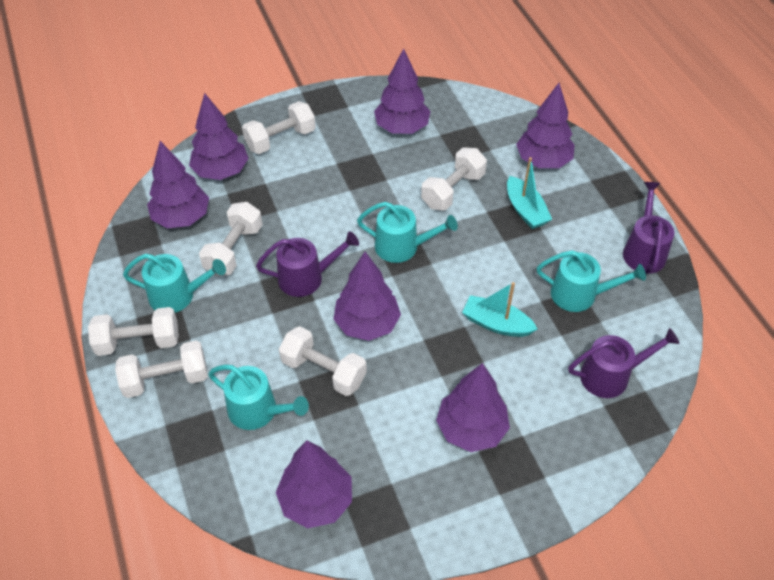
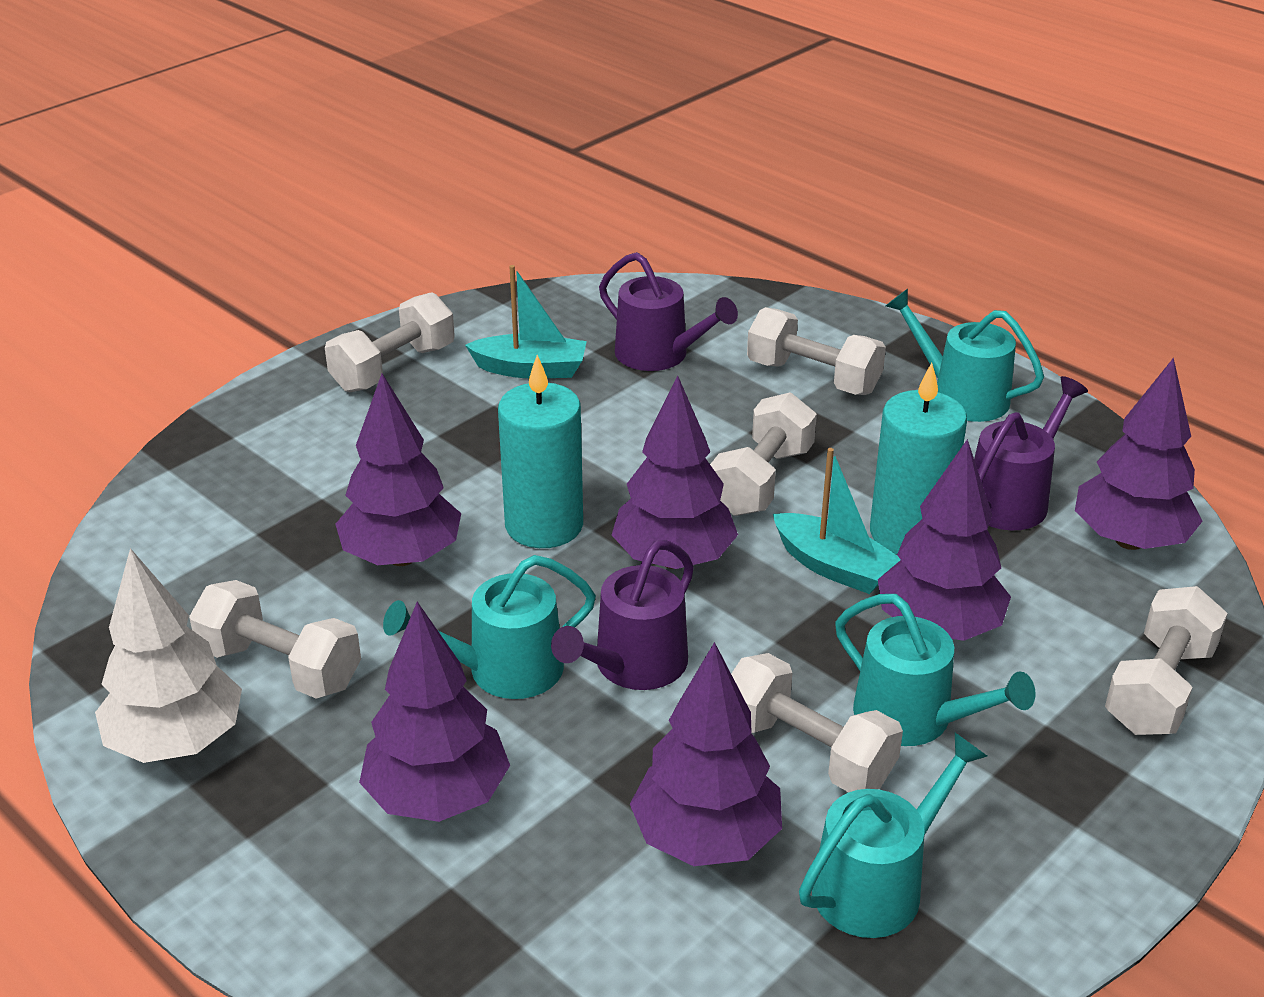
purple tree: 7 -> 6
turquoise candle: 0 -> 2
white tree: 0 -> 1

